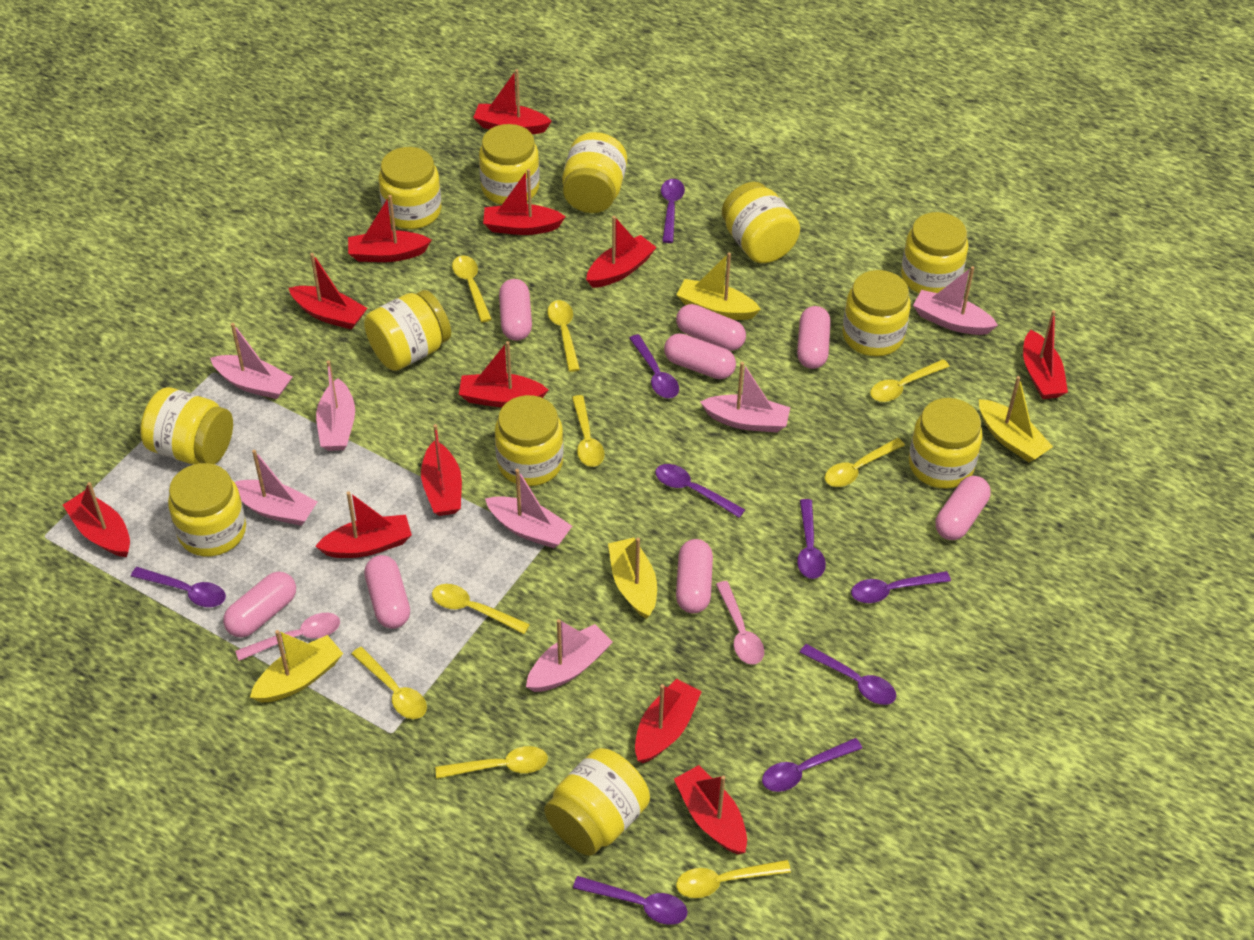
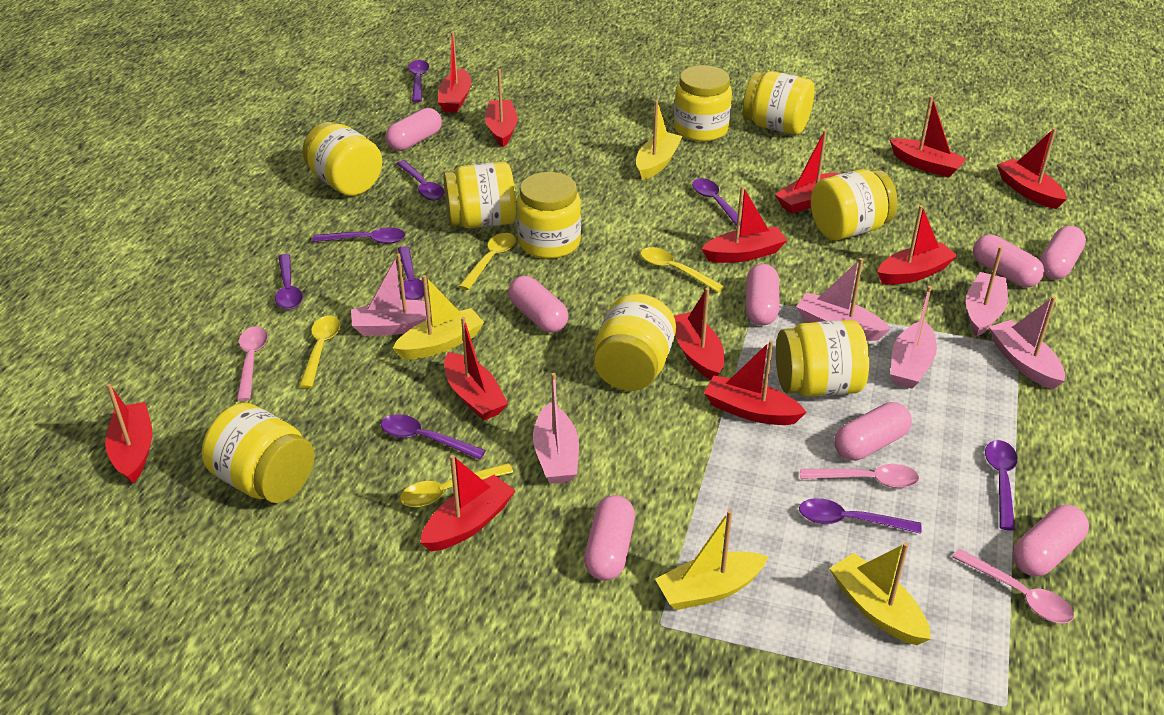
pink boat: 7 -> 6
pink spoon: 2 -> 3
yellow jar: 12 -> 9
yellow spoon: 9 -> 4

